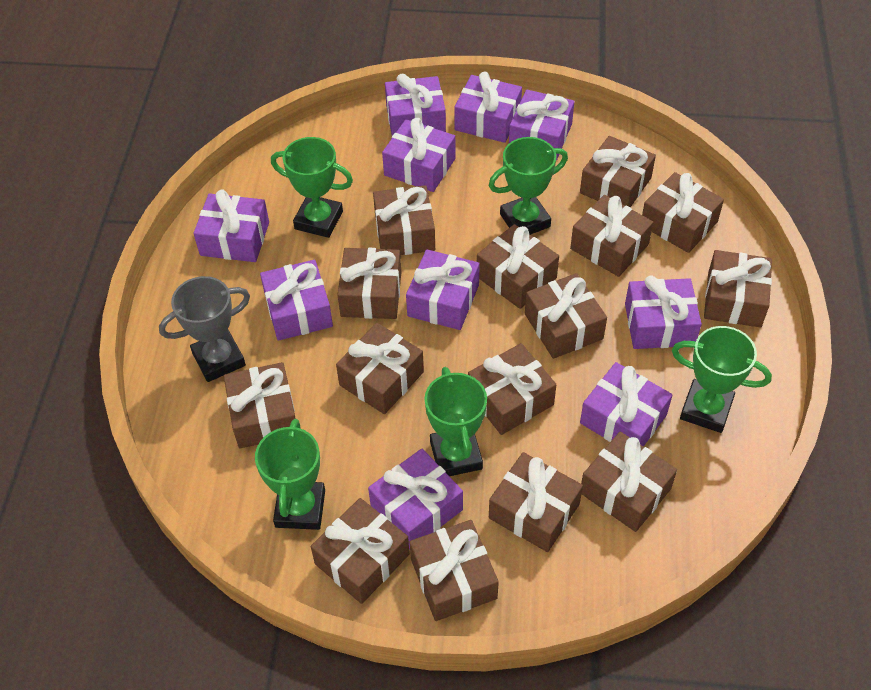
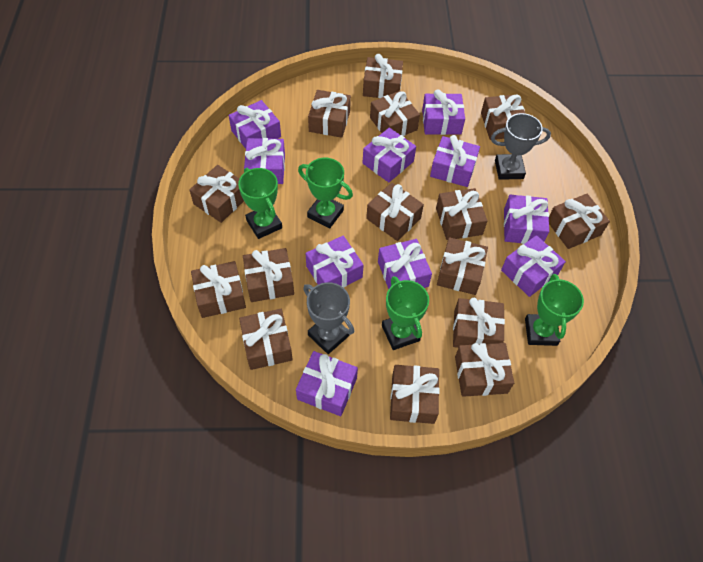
green trophy: 5 -> 4
grey trophy: 1 -> 2

